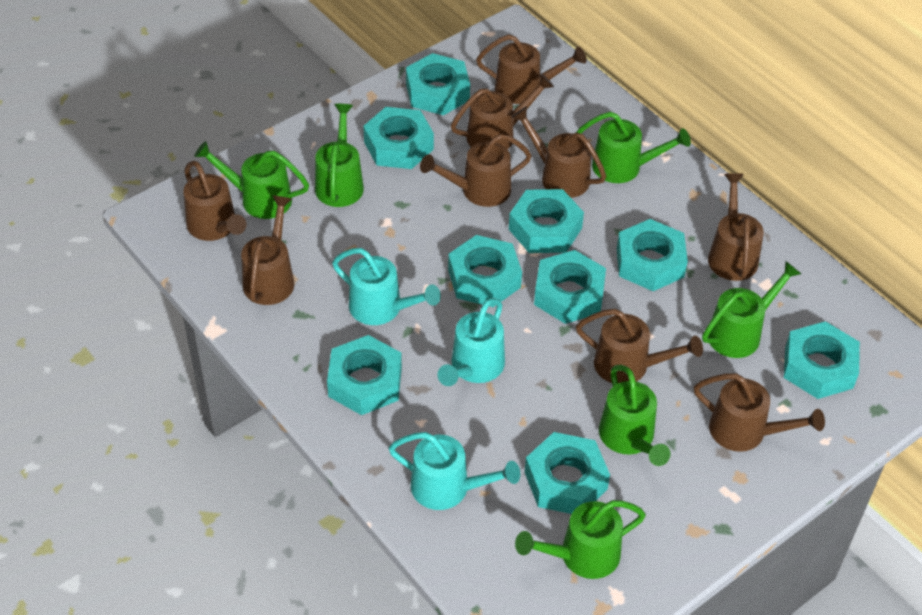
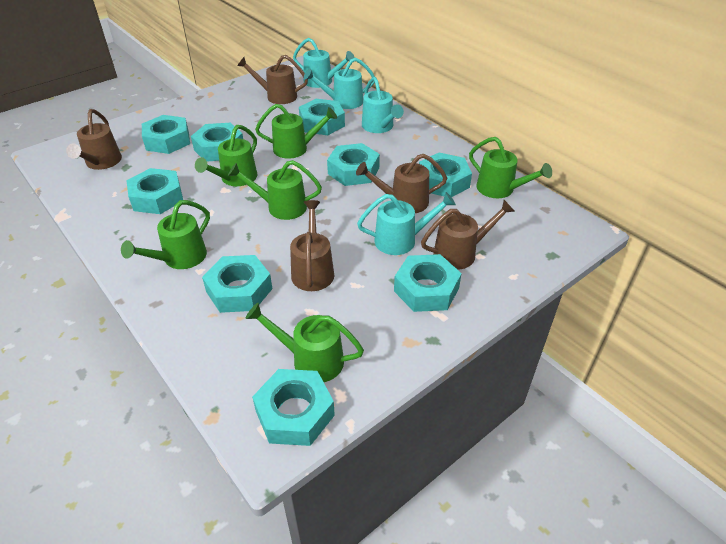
brown watering can: 9 -> 5
turquoise watering can: 3 -> 4

